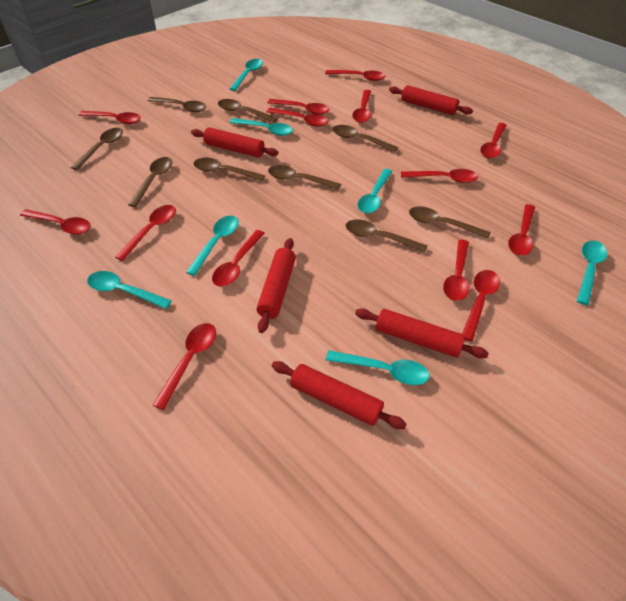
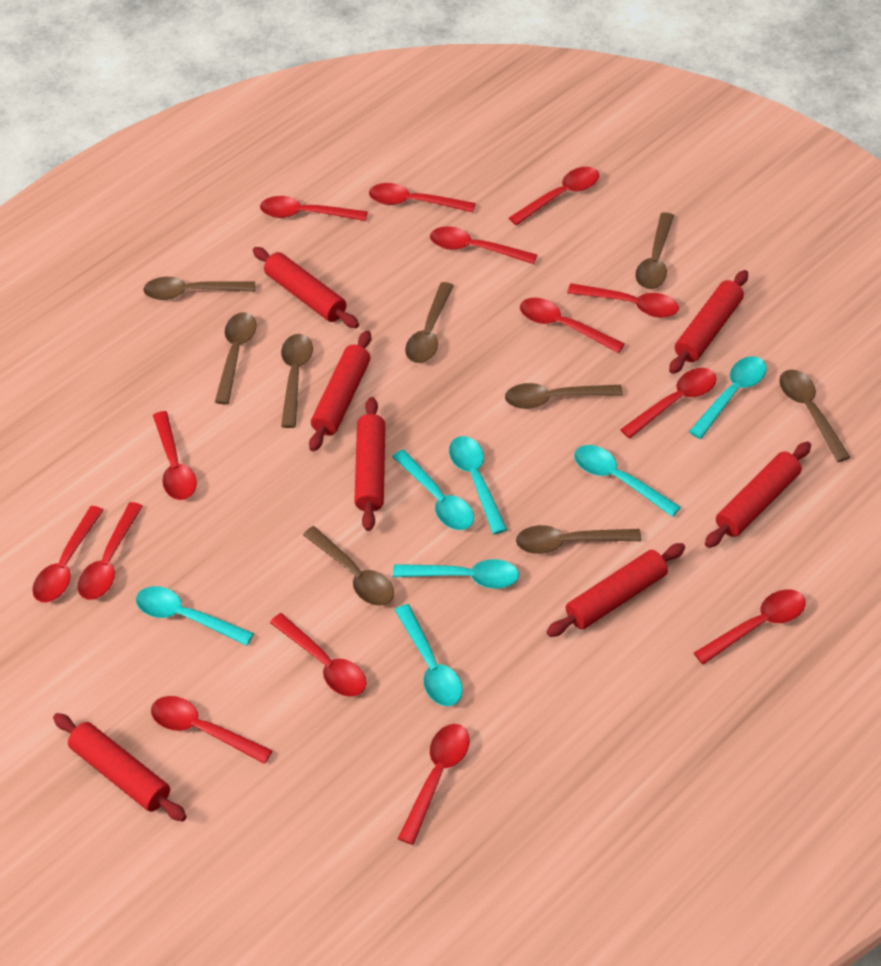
red rolling pin: 5 -> 7

